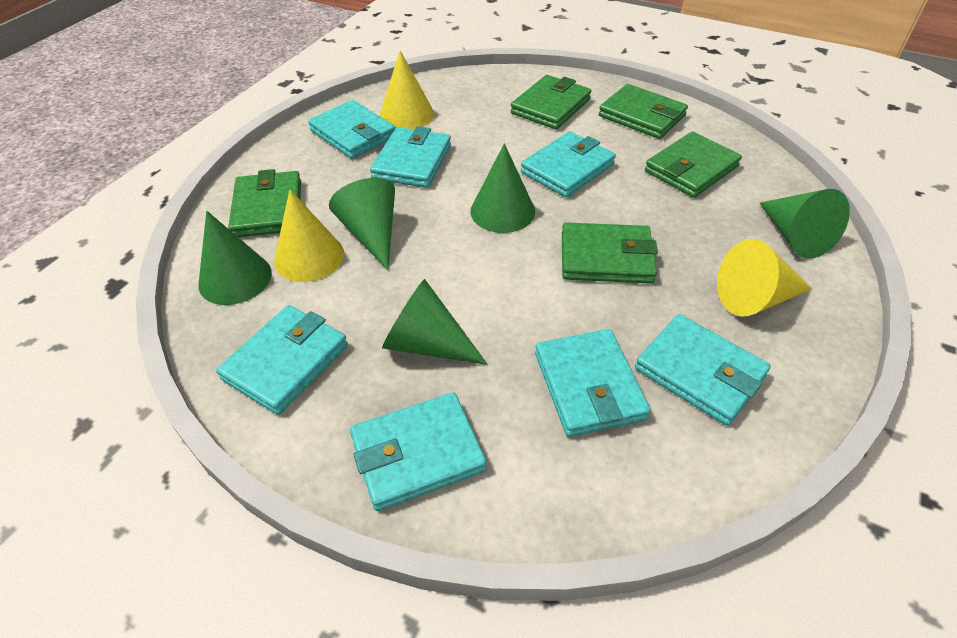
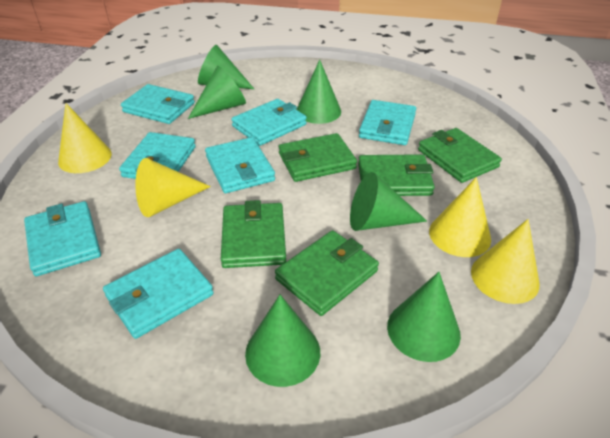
green cone: 5 -> 6
yellow cone: 3 -> 4

